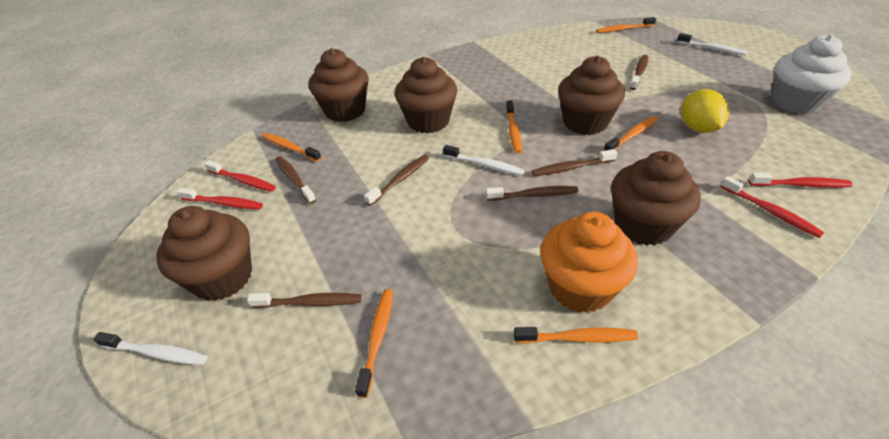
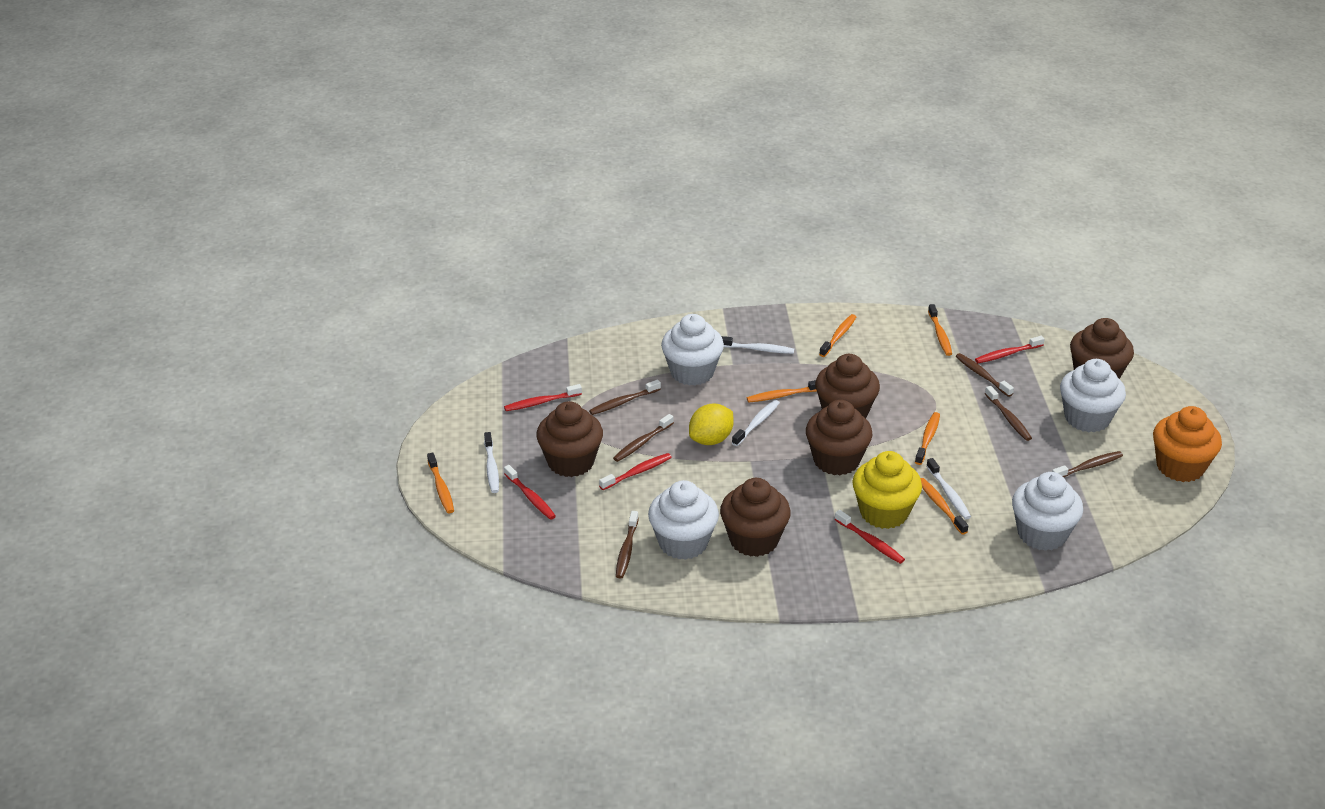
red toothbrush: 4 -> 5
white cupcake: 1 -> 4
white toothbrush: 3 -> 4
yellow cupcake: 0 -> 1

